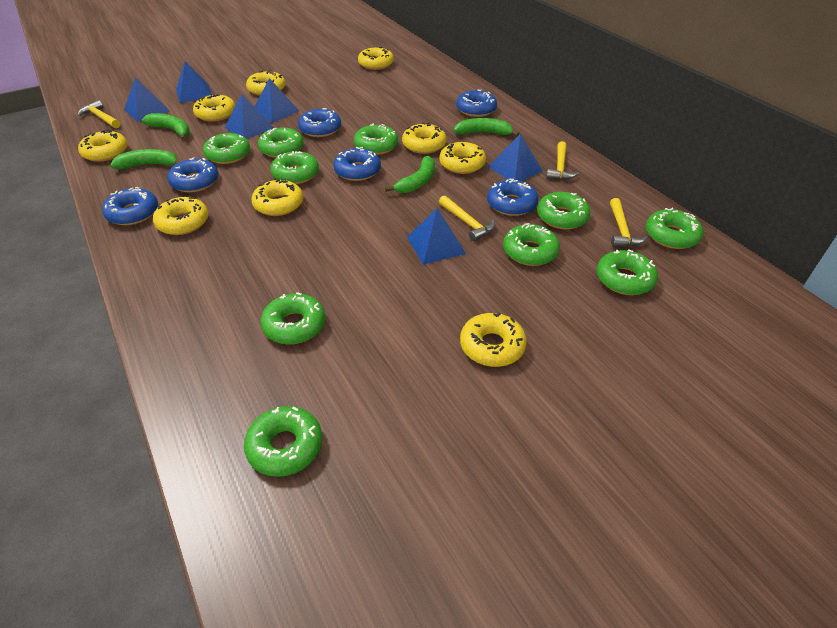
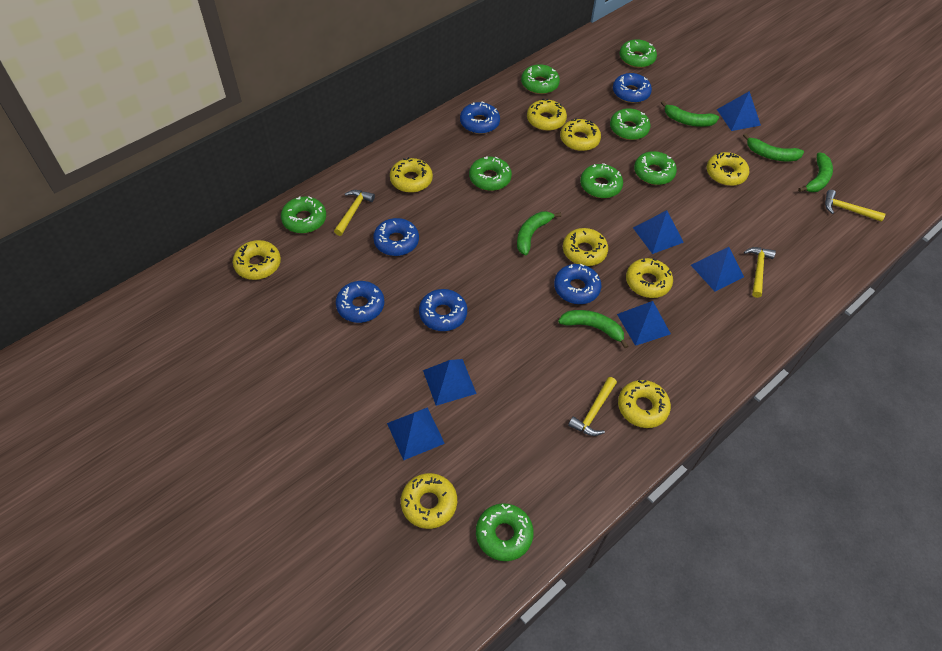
green banana: 4 -> 5
green donut: 10 -> 8

